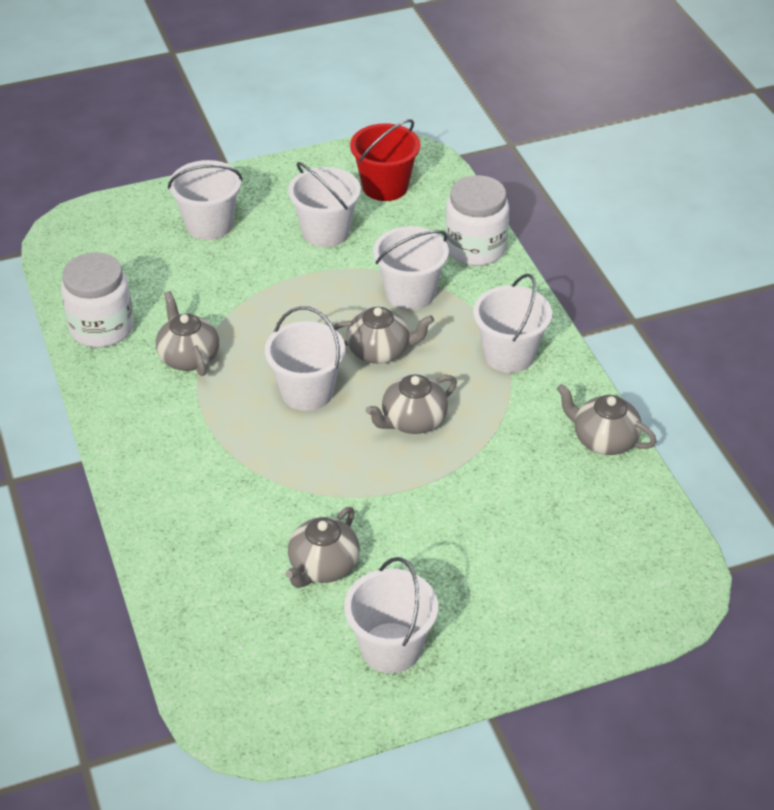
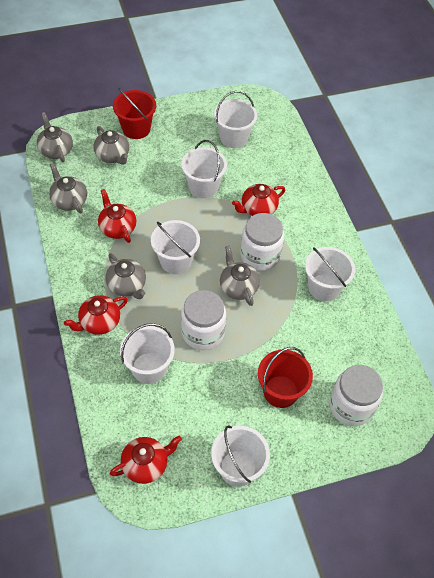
red bucket: 1 -> 2
red teapot: 0 -> 4
white jar: 2 -> 3

